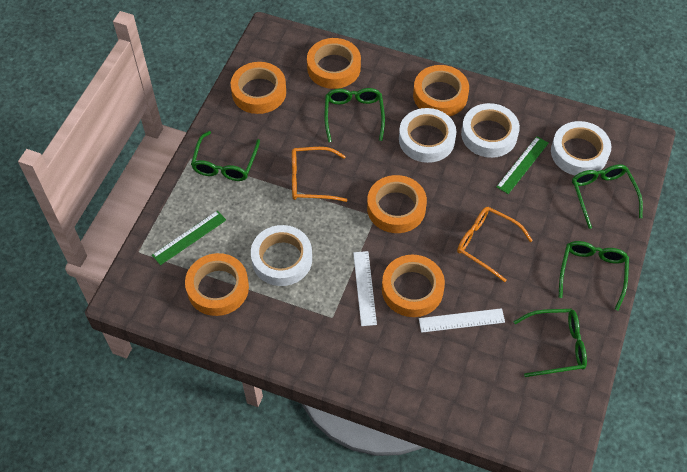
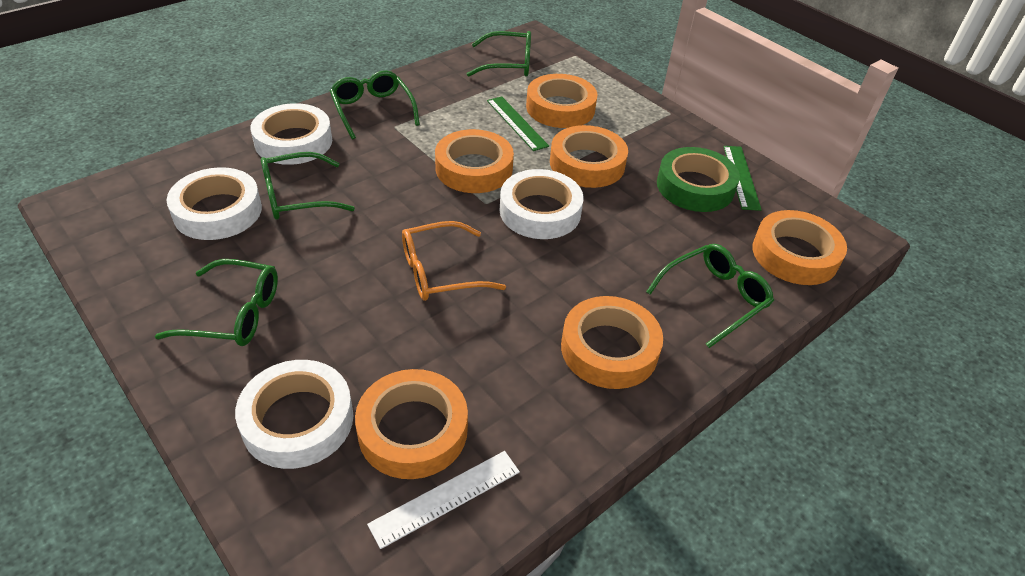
green tape: 0 -> 1
orange glasses: 2 -> 1
white ruler: 2 -> 1

